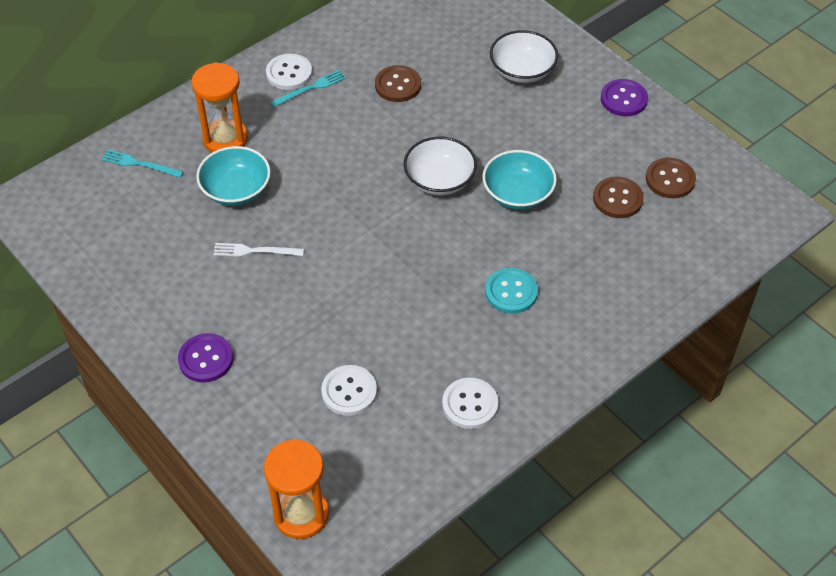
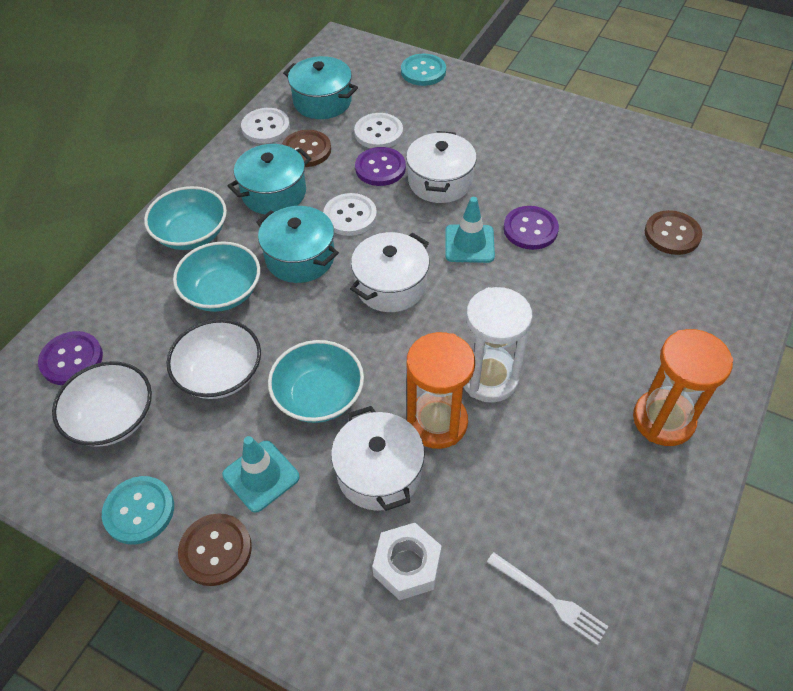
purple button: 2 -> 3
turquoise bowl: 2 -> 3
turquoise button: 1 -> 2
turquoise fork: 2 -> 0
turquoise pot: 0 -> 3
turquoise traffic cone: 0 -> 2
white hourglass: 0 -> 1
white nut: 0 -> 1
white pot: 0 -> 3

